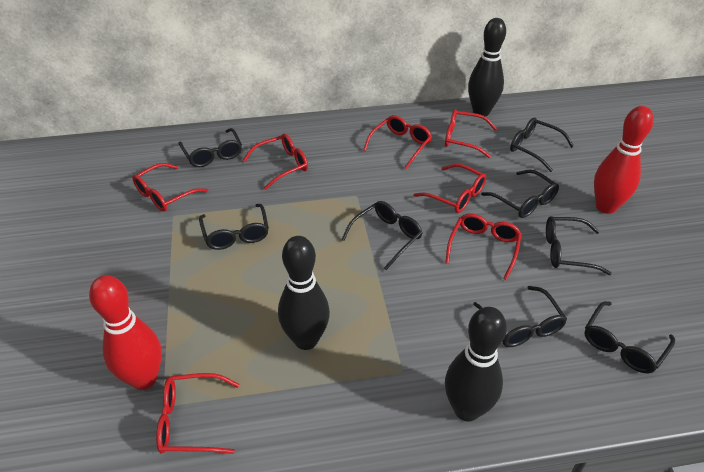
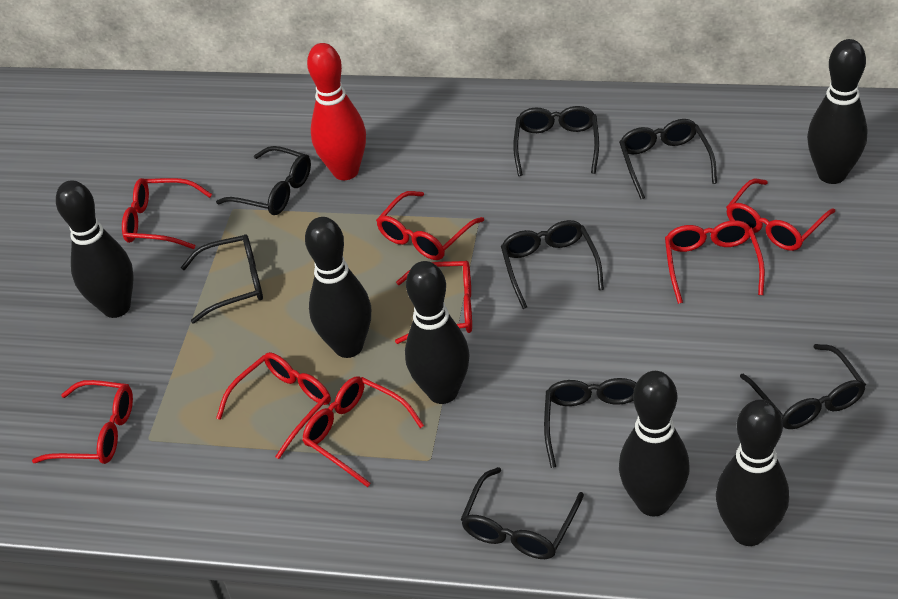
black bowling pin: 3 -> 6
red bowling pin: 2 -> 1
red glasses: 7 -> 8

